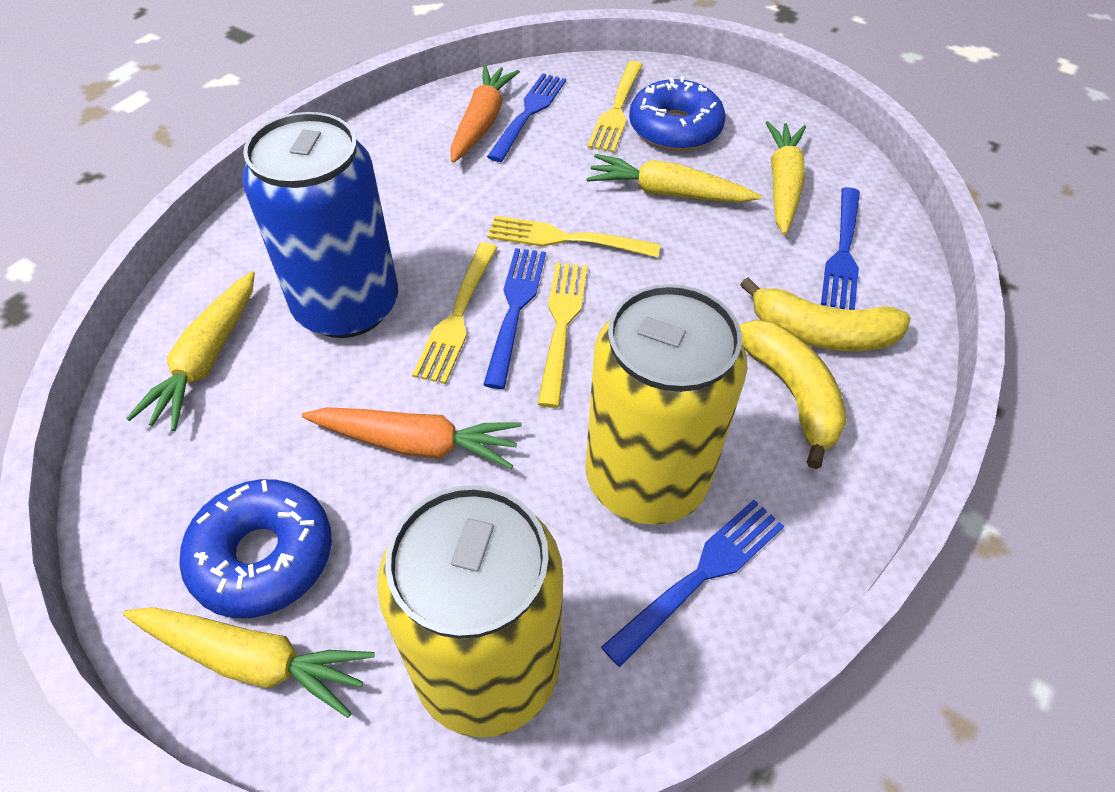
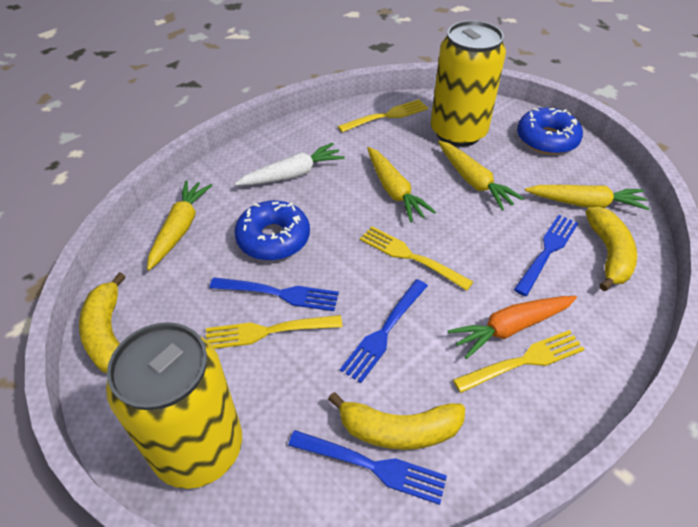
blue can: 1 -> 0
orange carrot: 2 -> 1
white carrot: 0 -> 1
yellow banana: 2 -> 3

